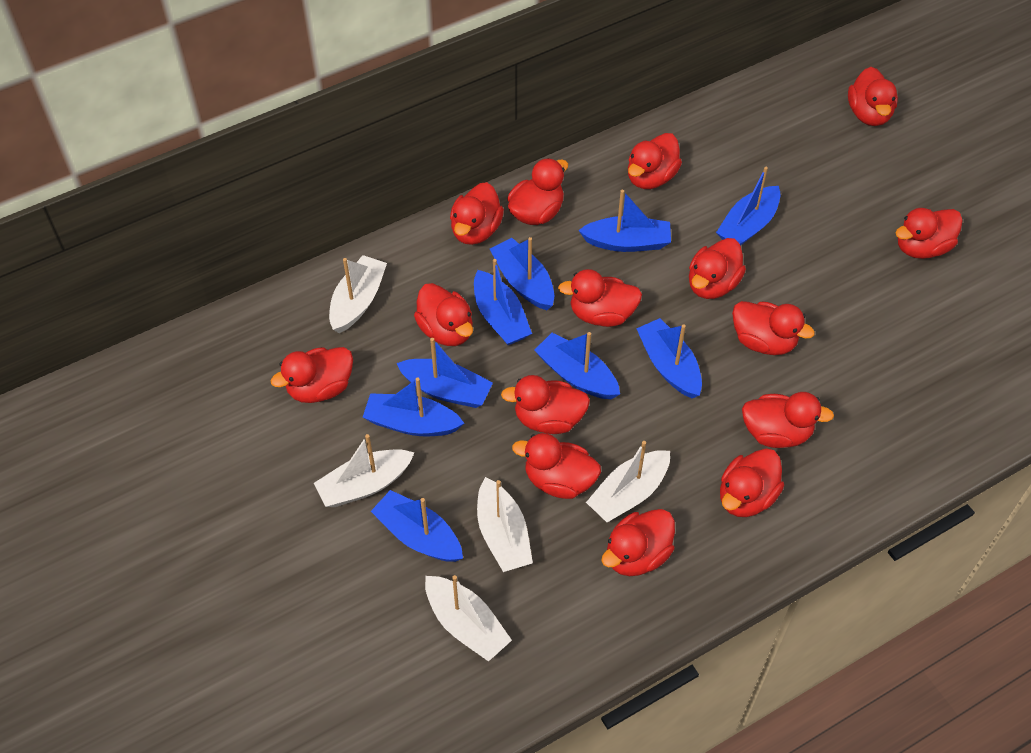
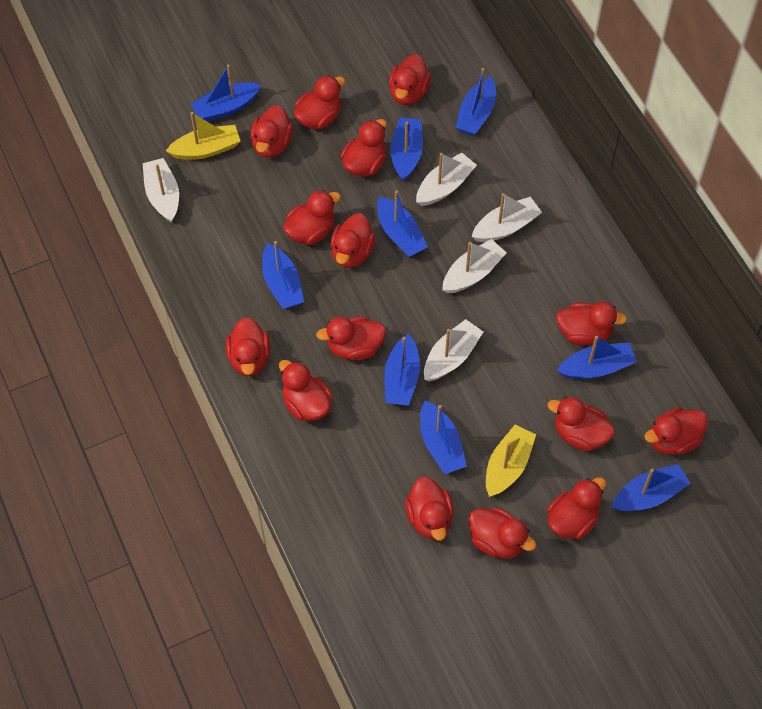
yellow boat: 0 -> 2

